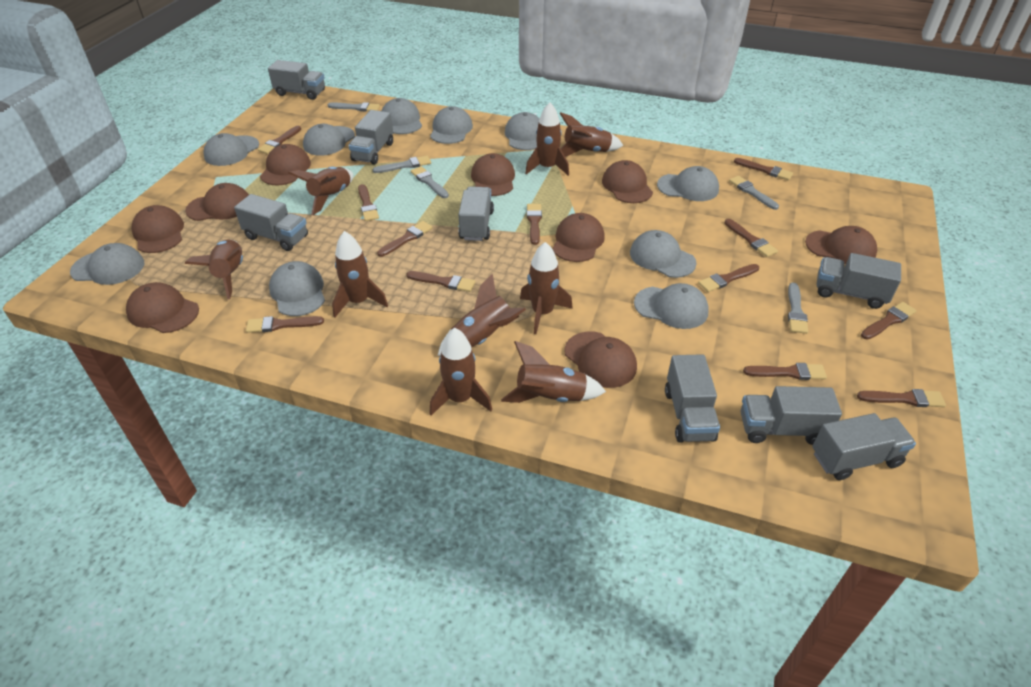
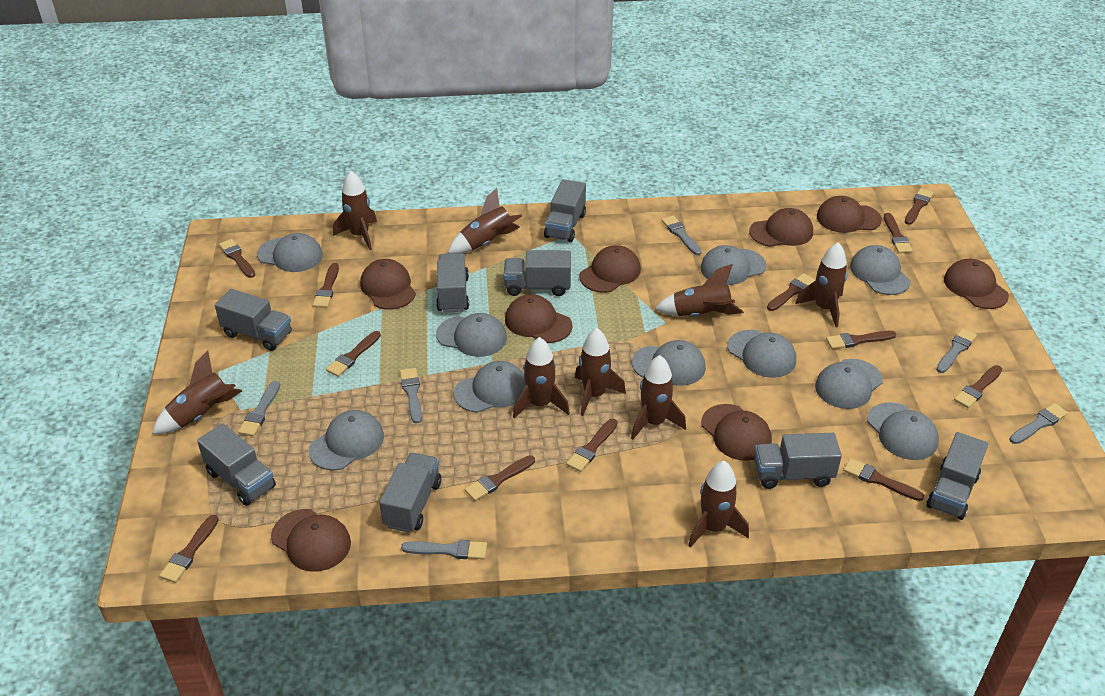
brown cap: 9 -> 8
grey brush: 5 -> 6

